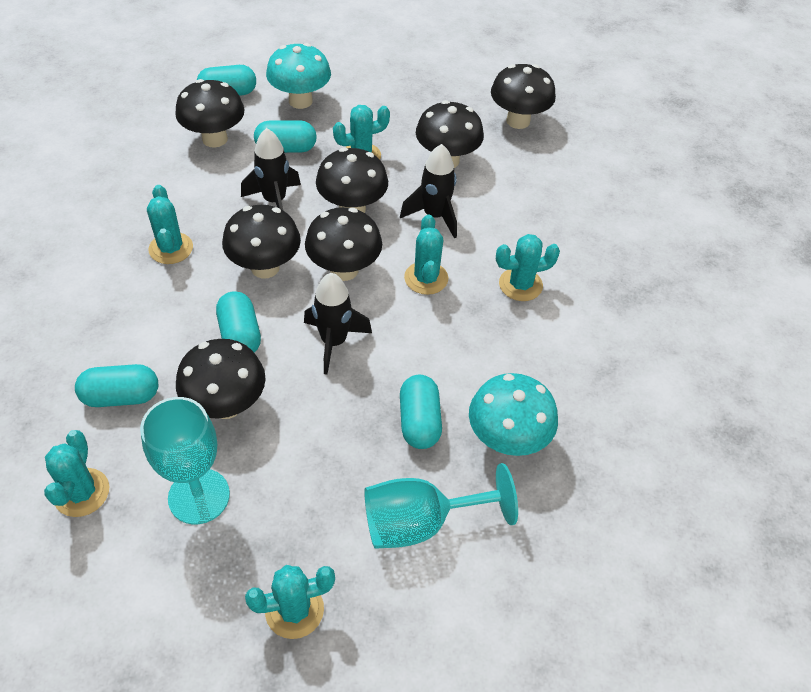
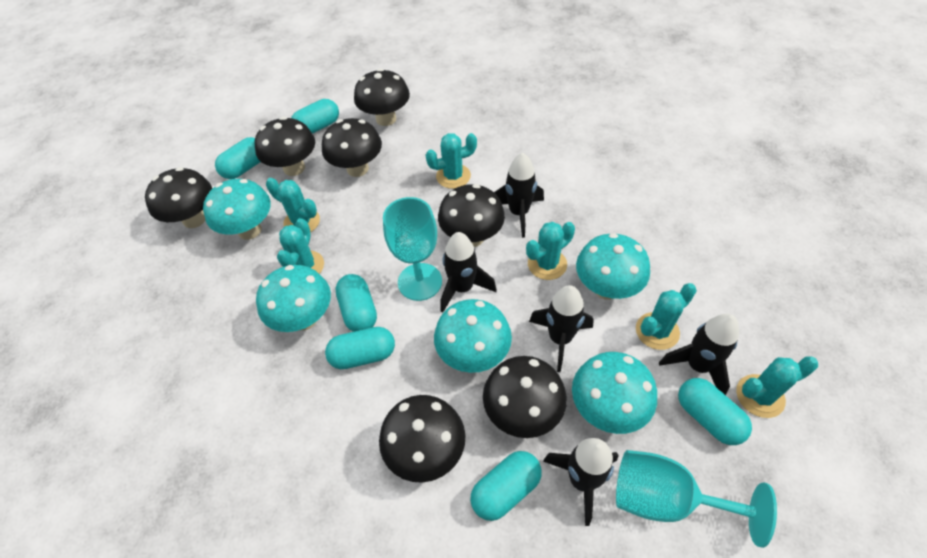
black rocket: 3 -> 5
turquoise capsule: 5 -> 6
turquoise mushroom: 2 -> 5

